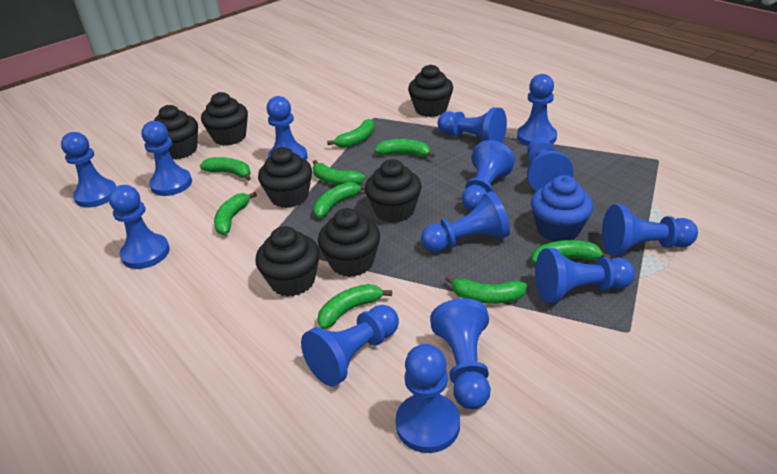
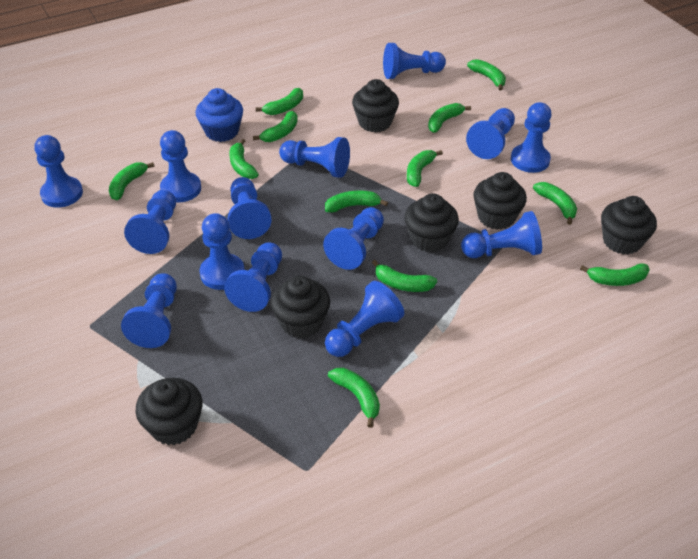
black cupcake: 7 -> 6
green banana: 9 -> 12

